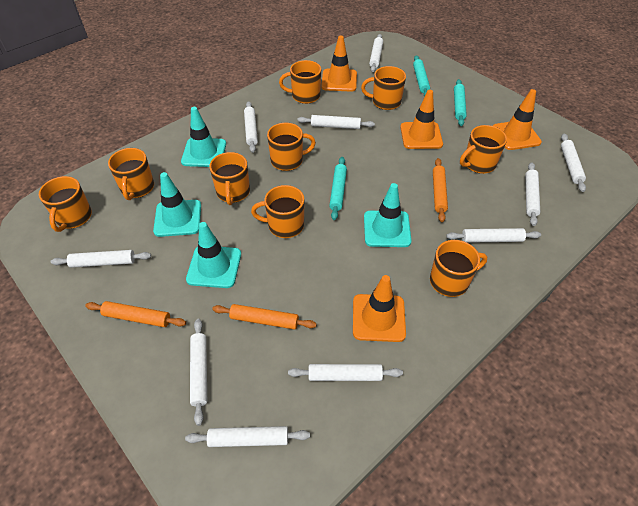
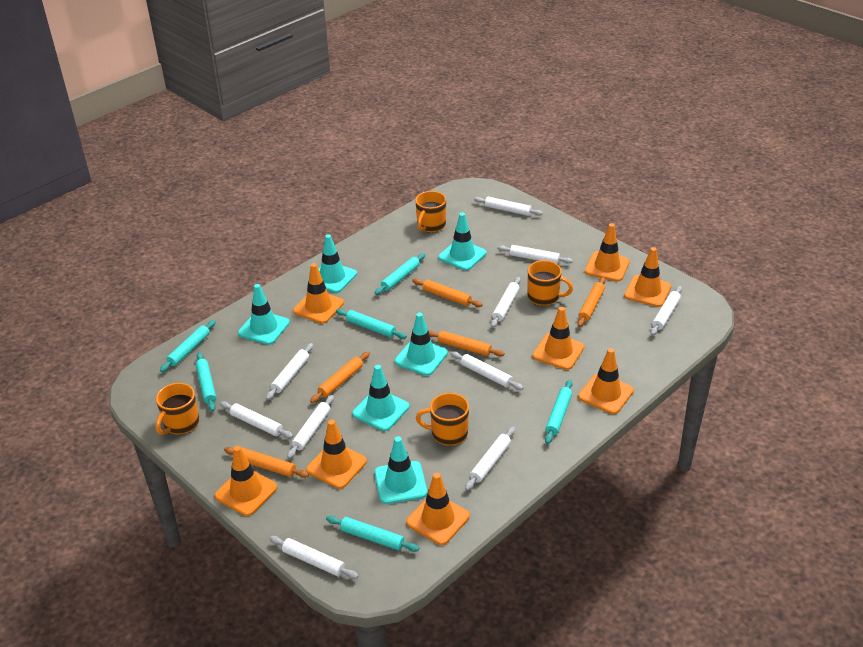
orange mug: 9 -> 4
orange rolling pin: 3 -> 5
orange traffic cone: 4 -> 8
turquoise rolling pin: 3 -> 6
turquoise traffic cone: 4 -> 6

